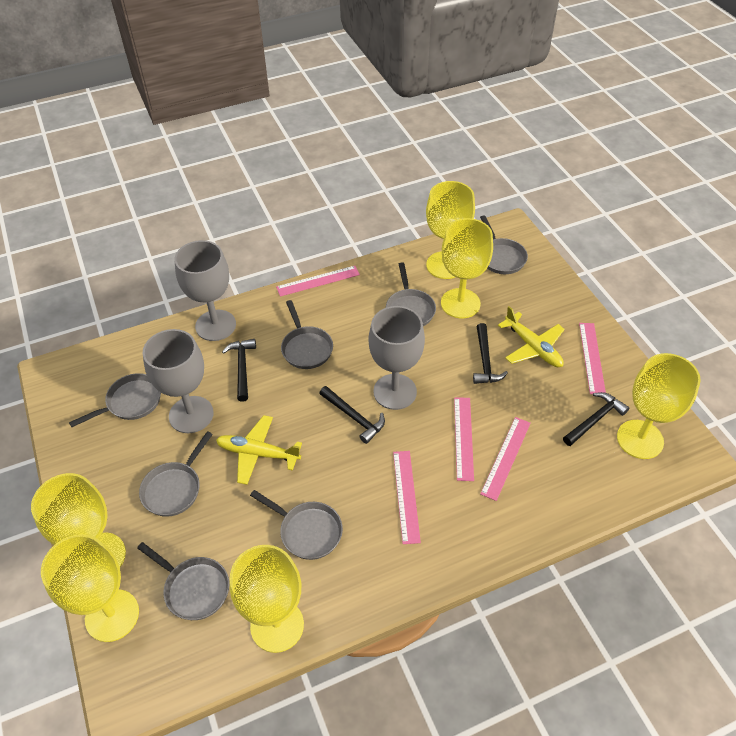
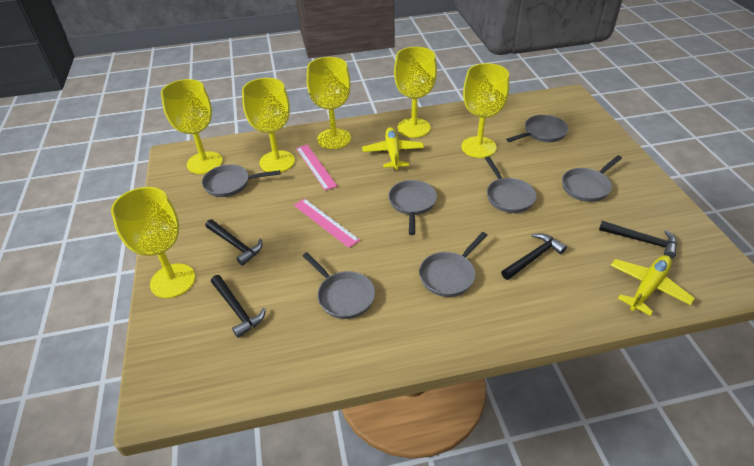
grey goblet: 3 -> 0
pink ruler: 5 -> 2

